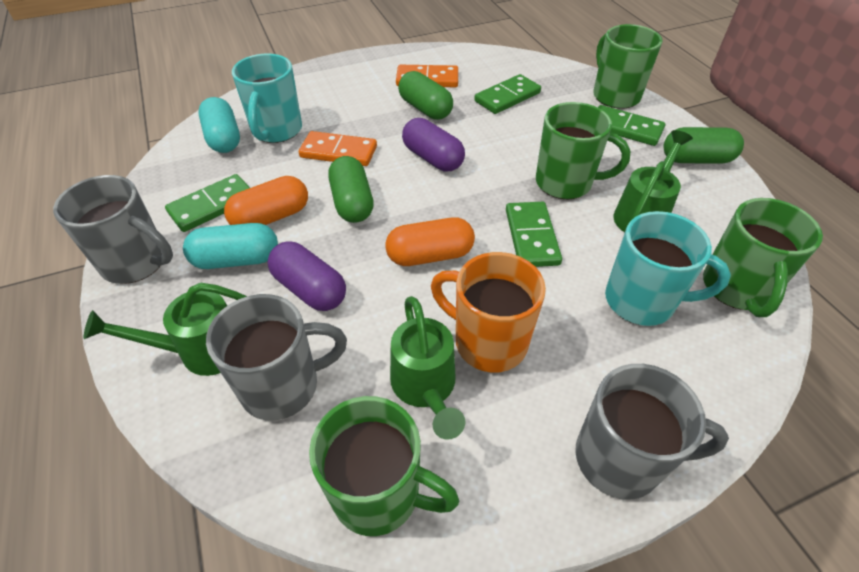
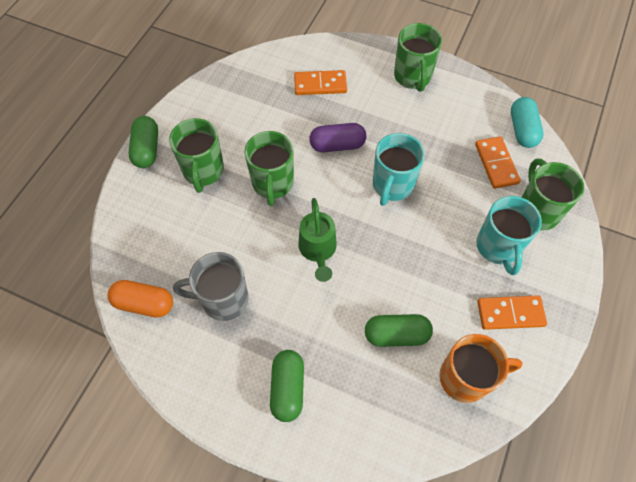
green domino: 4 -> 0
green watering can: 3 -> 1
grey mug: 3 -> 1
orange capsule: 2 -> 1
orange domino: 2 -> 3
purple capsule: 2 -> 1
turquoise capsule: 2 -> 1

